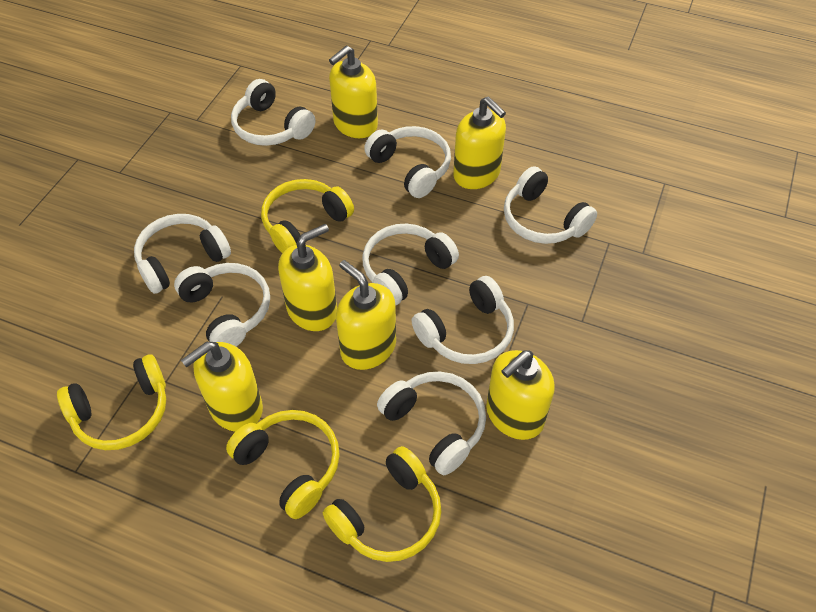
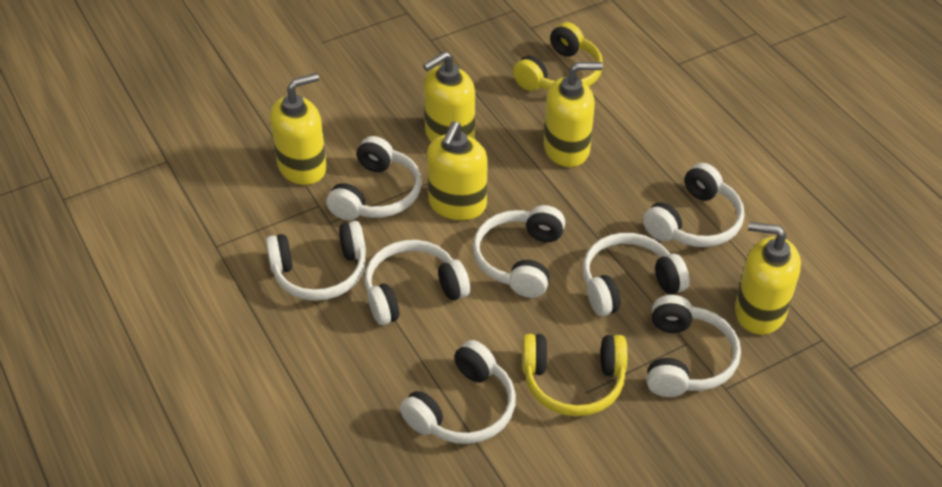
yellow headphones: 4 -> 2
yellow soap dispenser: 6 -> 5

